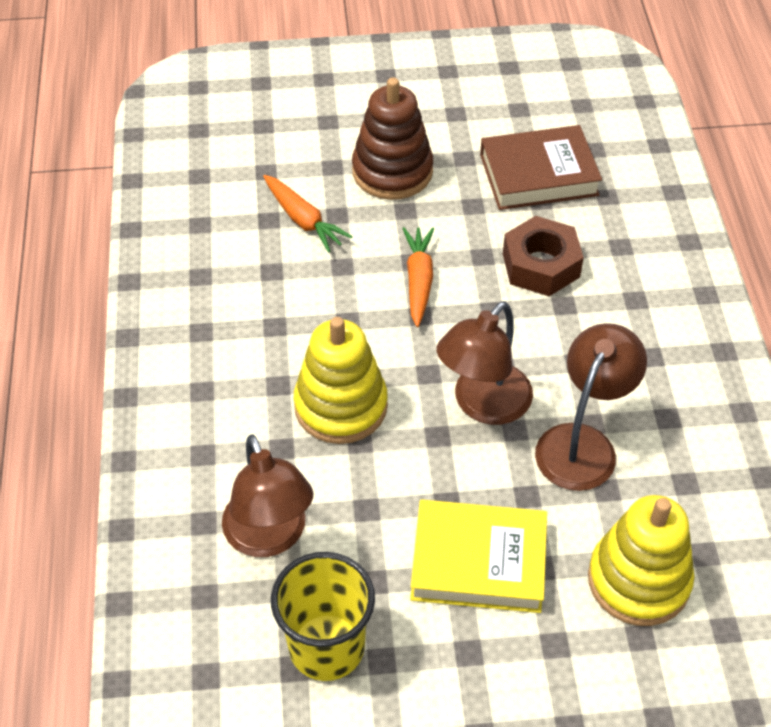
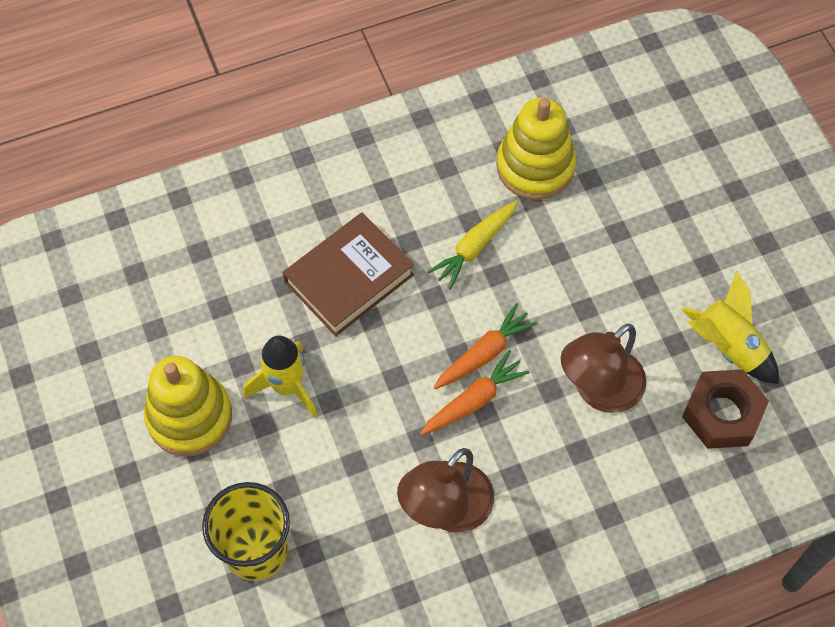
brown lamp: 3 -> 2
brown stacking toy: 1 -> 0
yellow book: 1 -> 0
yellow carrot: 0 -> 1
yellow rocket: 0 -> 2

